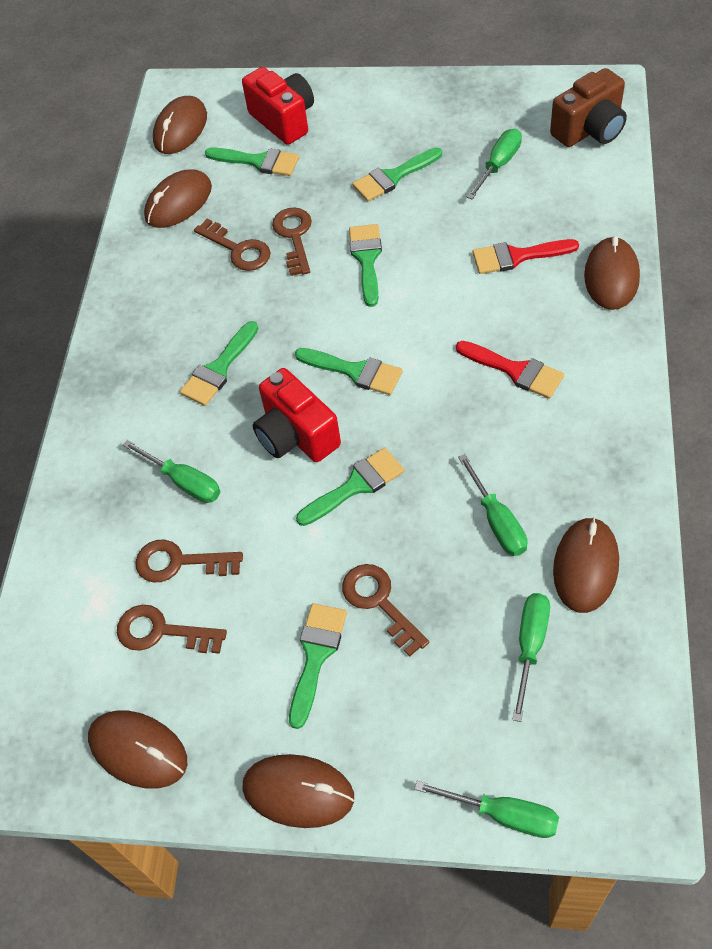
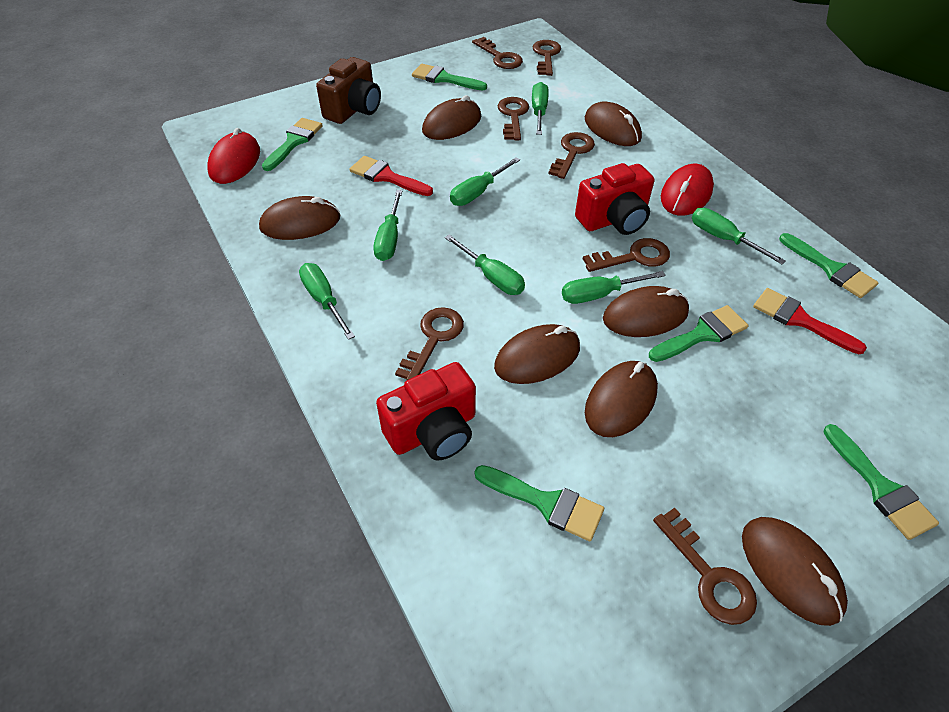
brown key: 5 -> 7
brown mouse: 6 -> 7
green brush: 7 -> 6
green screwdriver: 5 -> 7
red mouse: 0 -> 2

